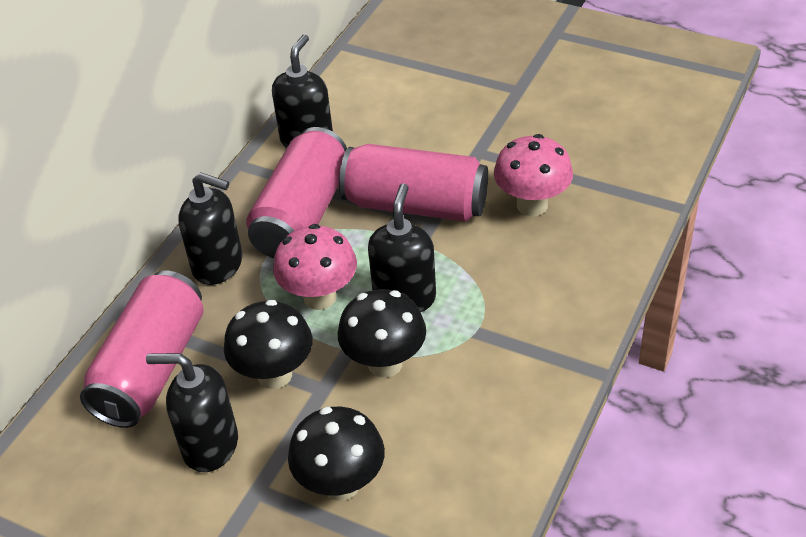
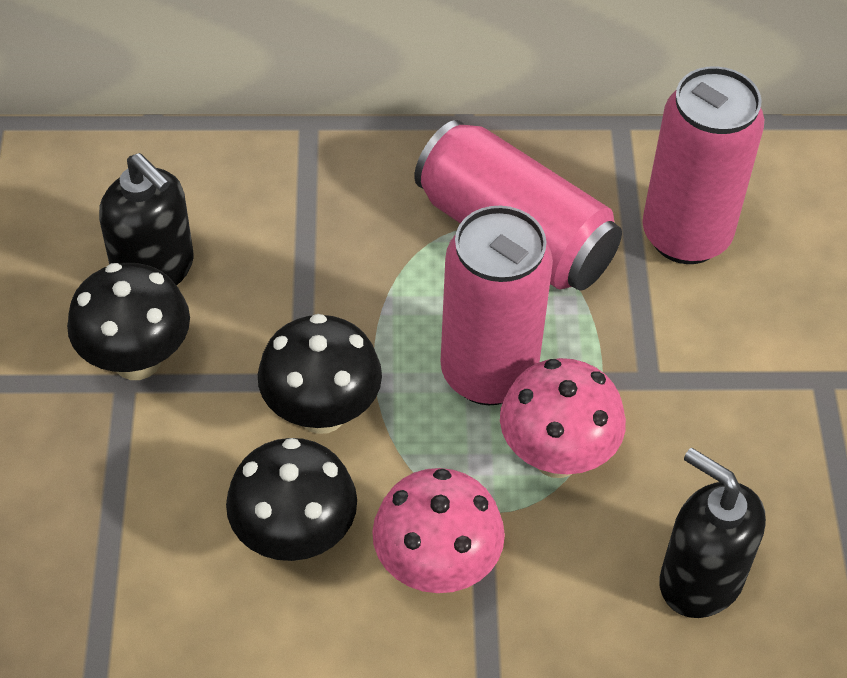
black soap dispenser: 4 -> 2

